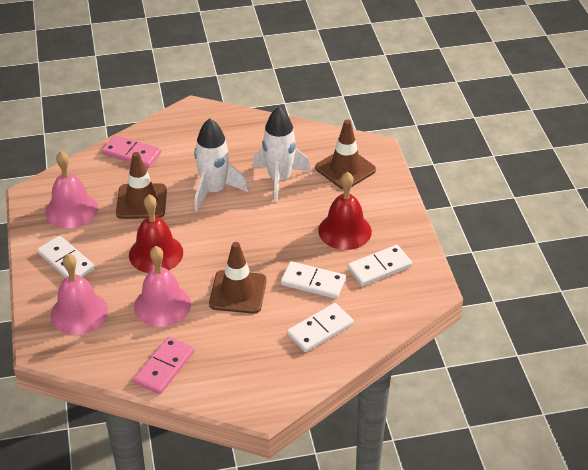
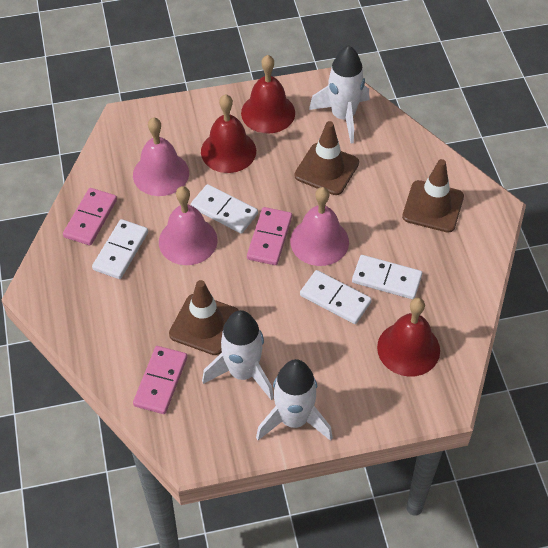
pink domino: 2 -> 3
red bell: 2 -> 3
white rocket: 2 -> 3

